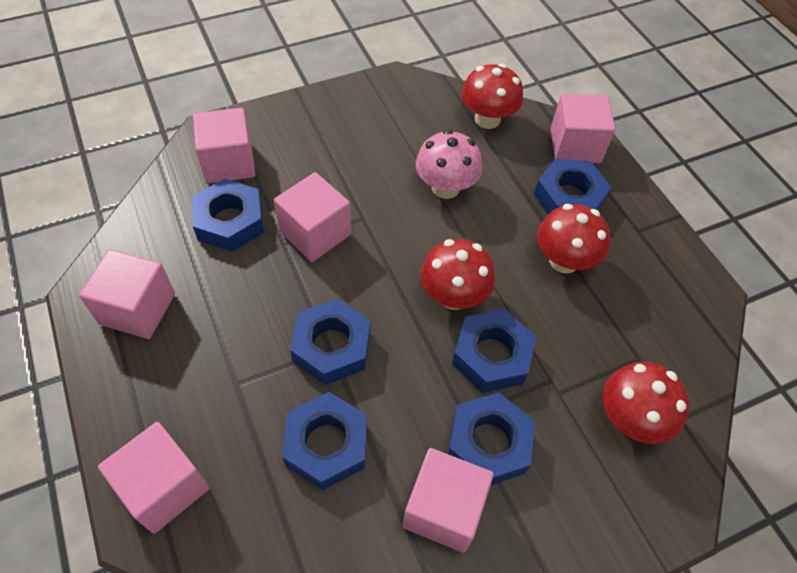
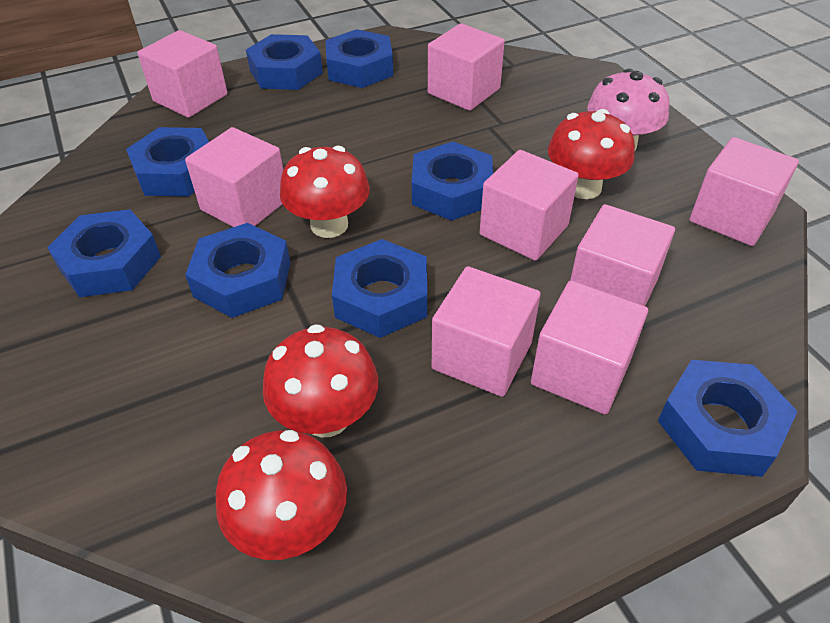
blue nut: 6 -> 8
pink cube: 6 -> 8

